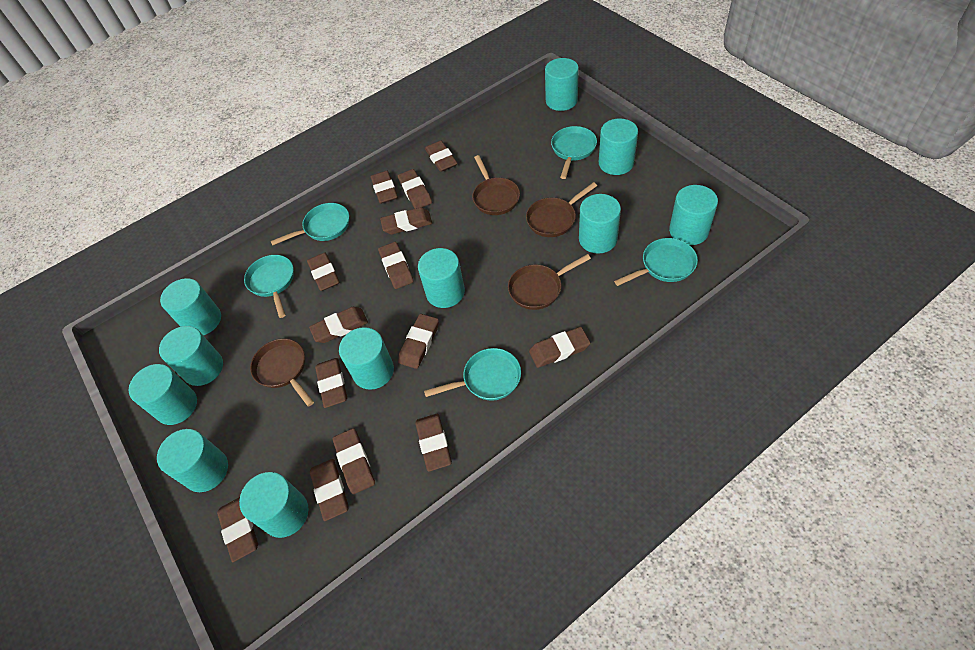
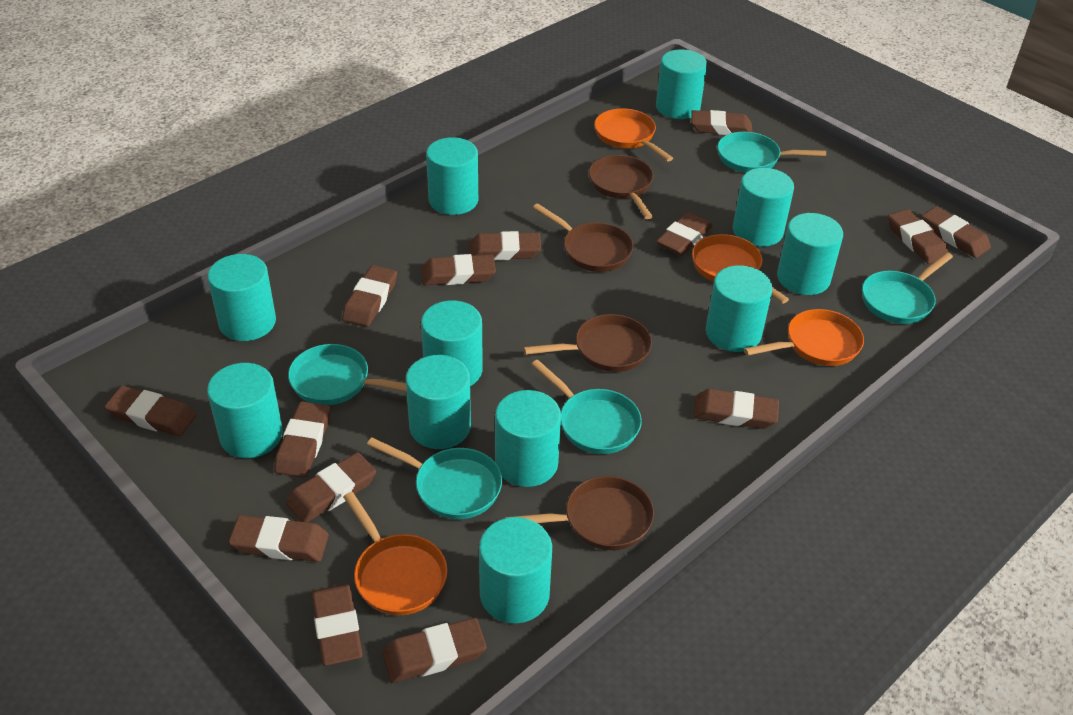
orange pan: 0 -> 4

